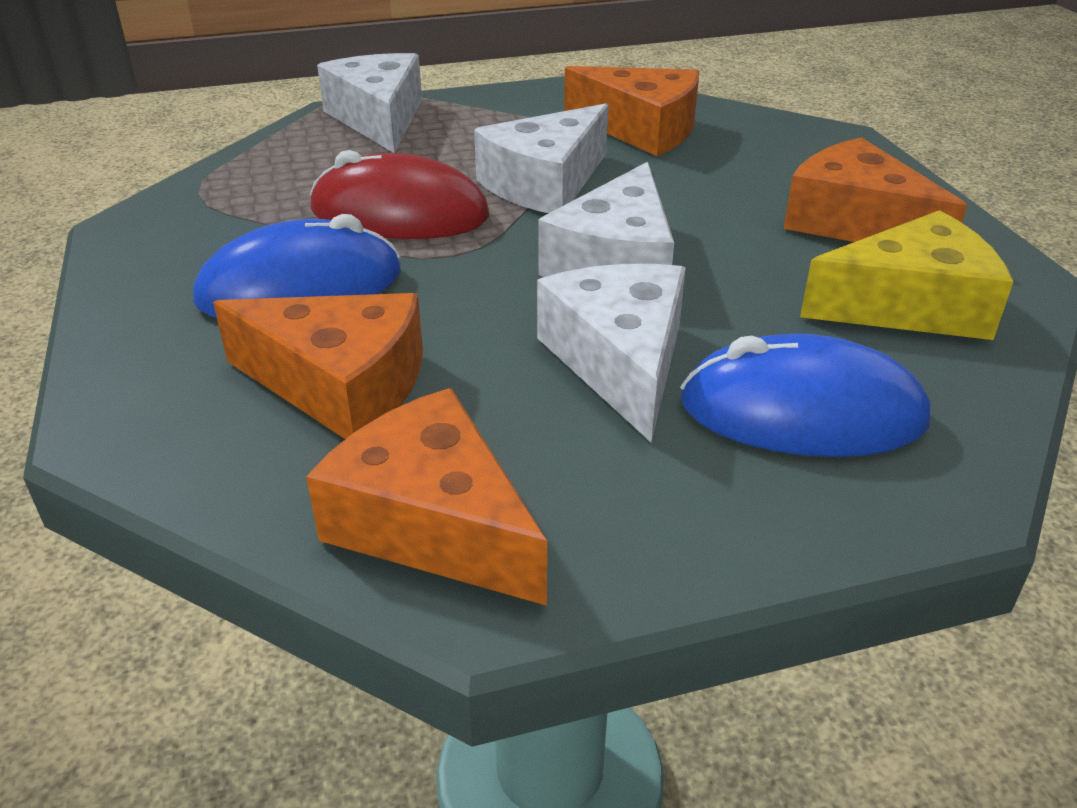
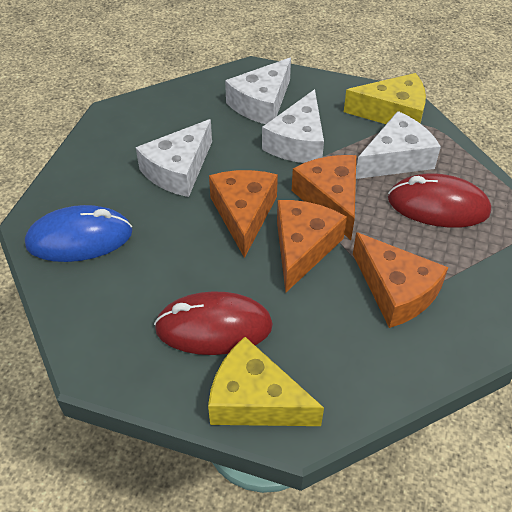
blue mouse: 2 -> 1
red mouse: 1 -> 2
yellow cheese: 1 -> 2

